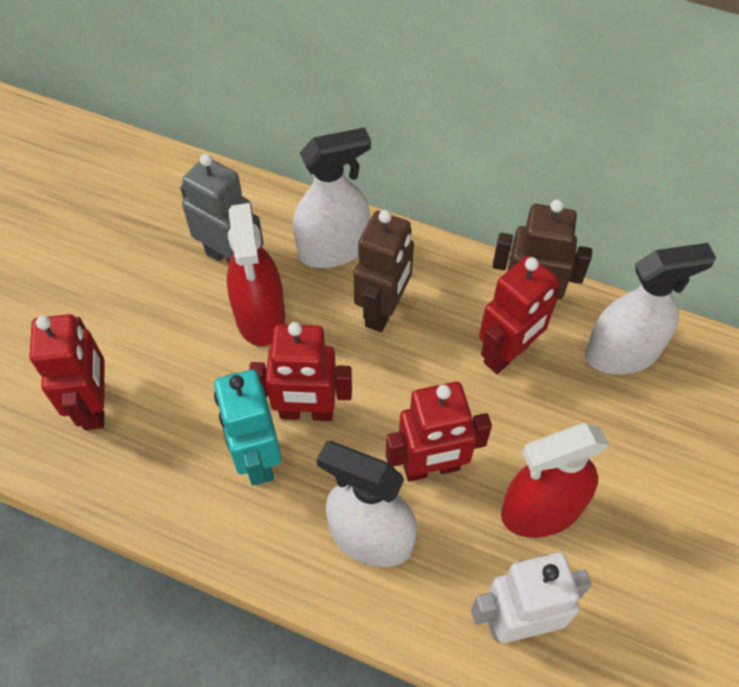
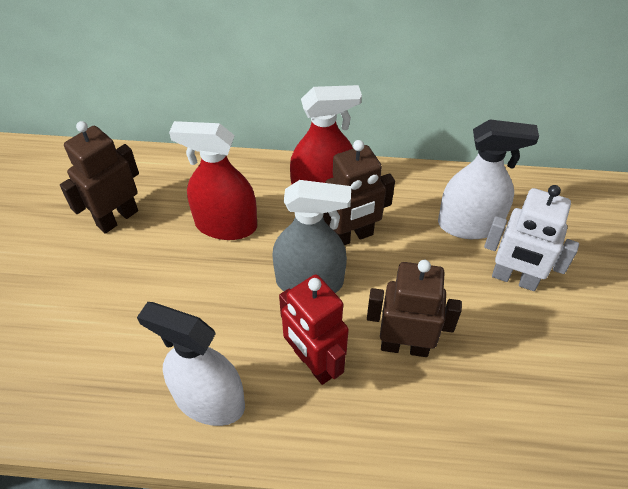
brown robot: 2 -> 3
grey robot: 1 -> 0
grey spray bottle: 0 -> 1
red robot: 4 -> 1
turquoise robot: 1 -> 0
white spray bottle: 3 -> 2

